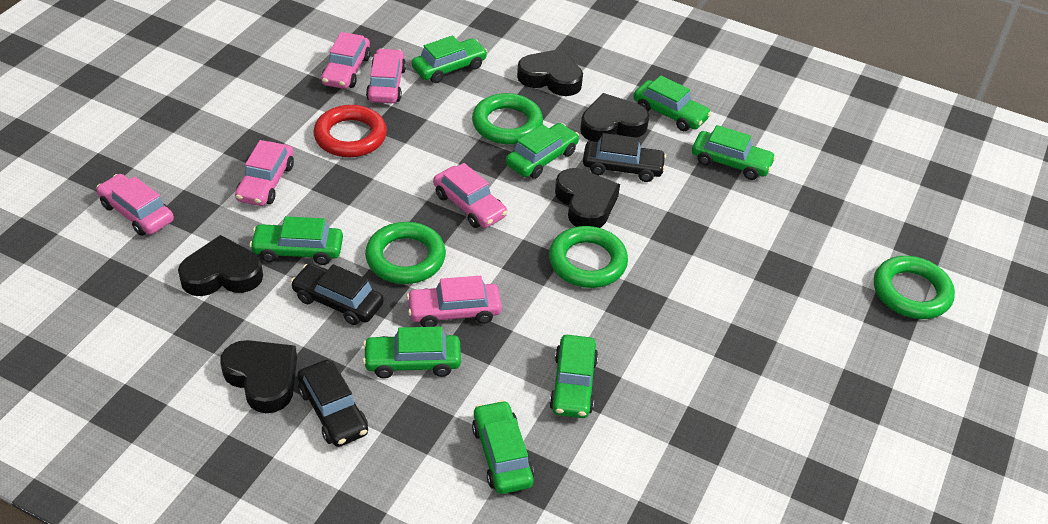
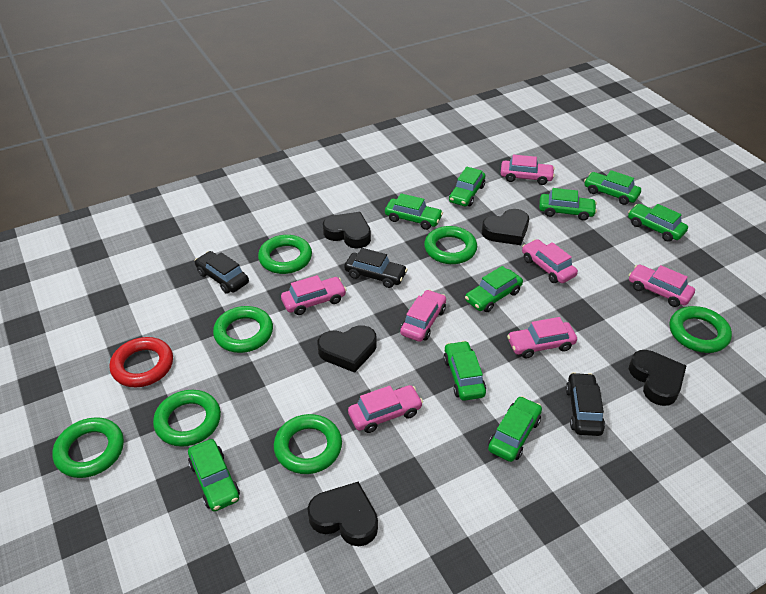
green car: 8 -> 9
green ring: 4 -> 7
pink car: 6 -> 7

